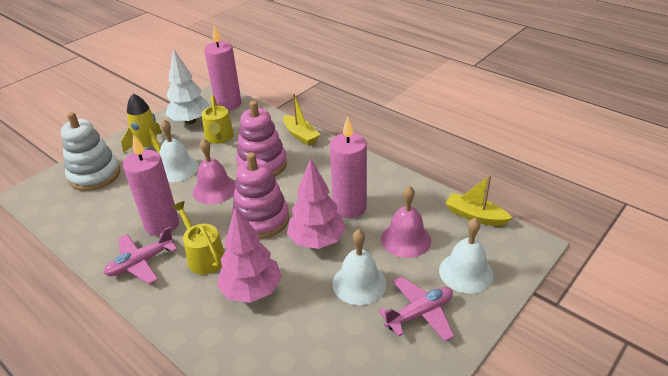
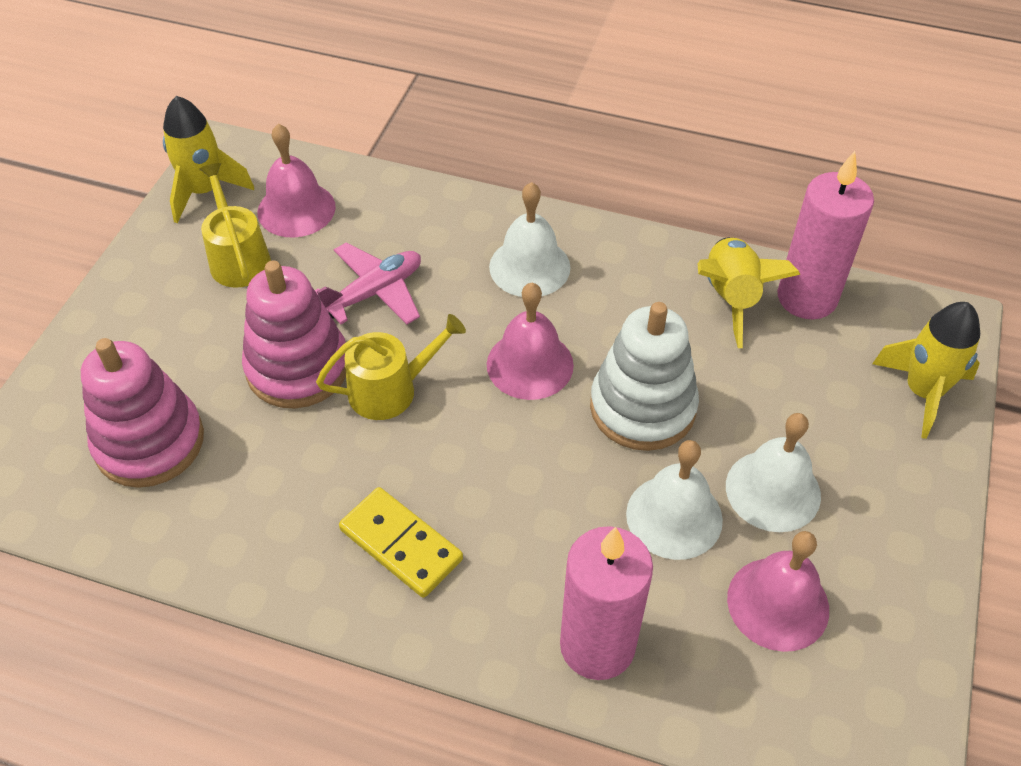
pink bell: 2 -> 3
pink candle: 3 -> 2
pink plane: 2 -> 1
pink tree: 2 -> 0
white tree: 1 -> 0
yellow boat: 2 -> 0
yellow domino: 0 -> 1
yellow rocket: 1 -> 3

